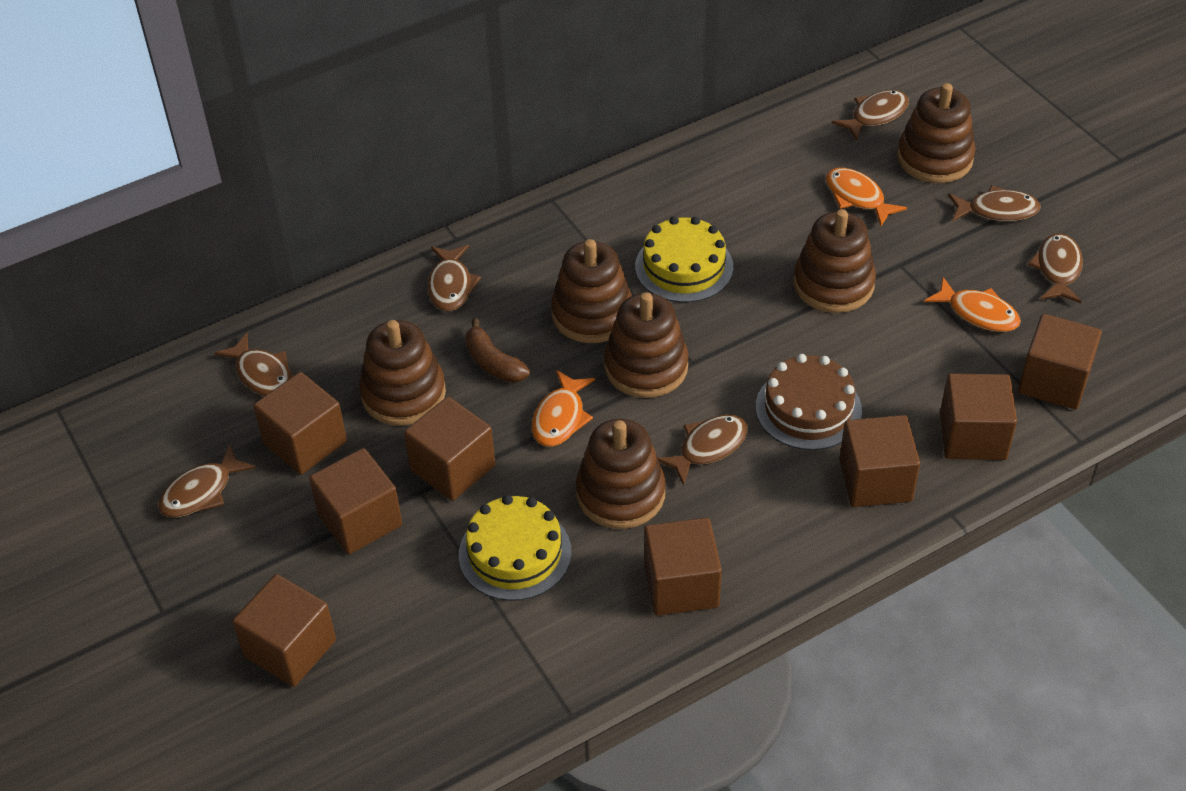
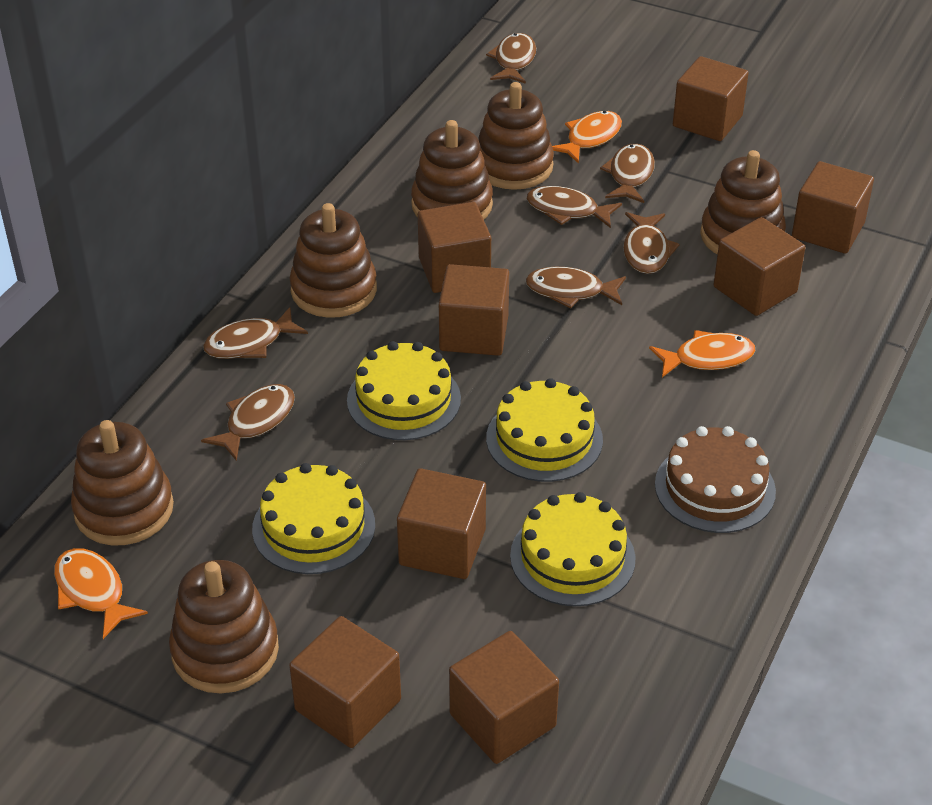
brown banana: 1 -> 0
yellow cake: 2 -> 4

